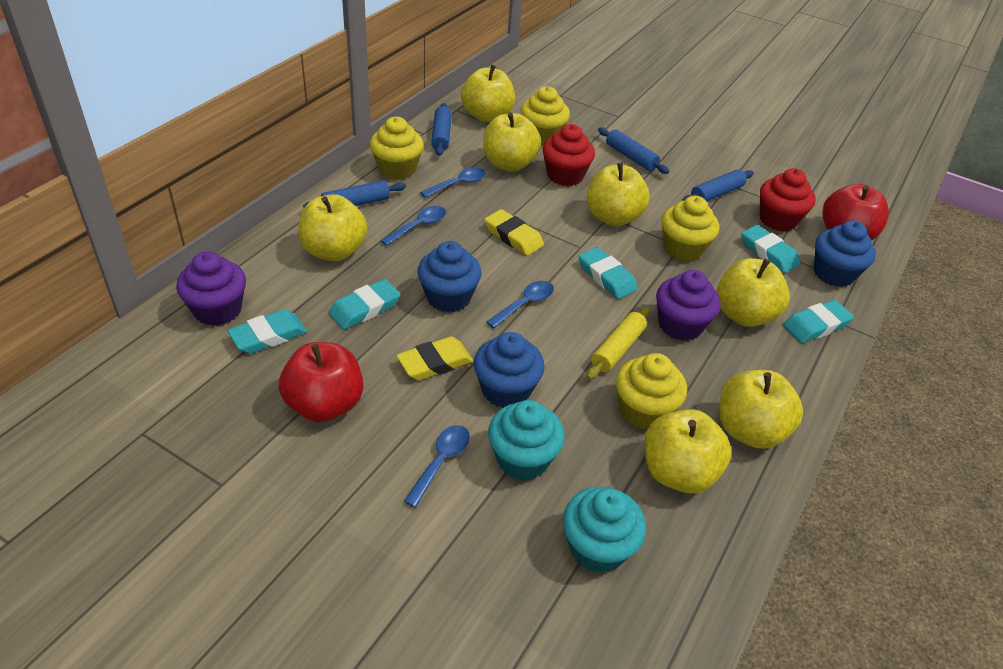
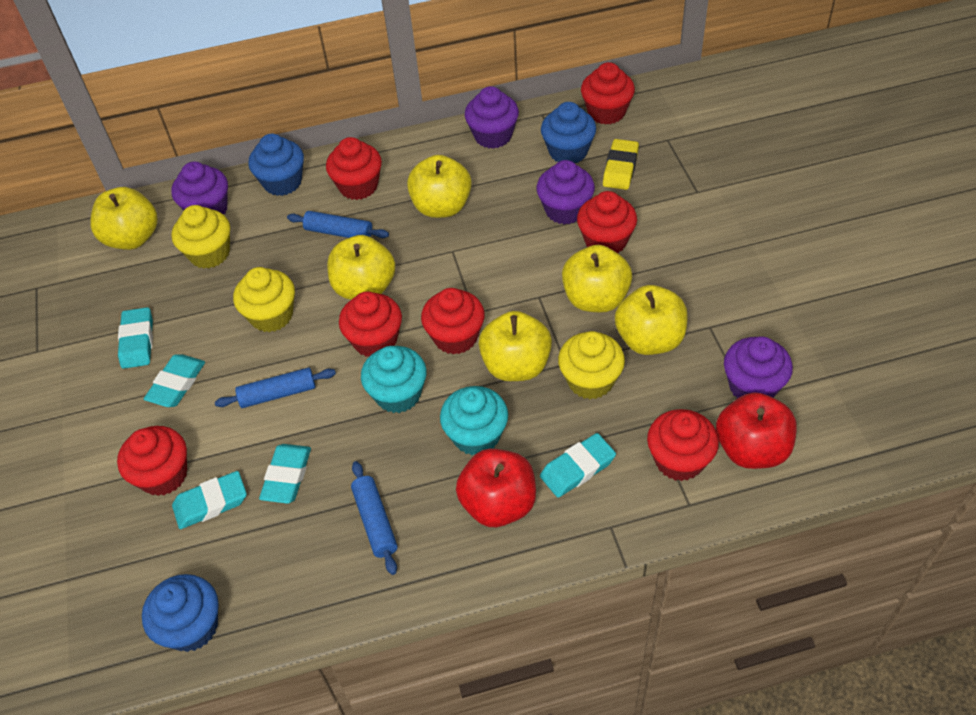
blue rolling pin: 4 -> 3
blue spoon: 4 -> 0
purple cupcake: 2 -> 4
red cupcake: 2 -> 7
yellow apple: 7 -> 6
yellow cupcake: 4 -> 3
yellow eraser: 2 -> 1
yellow rolling pin: 1 -> 0

